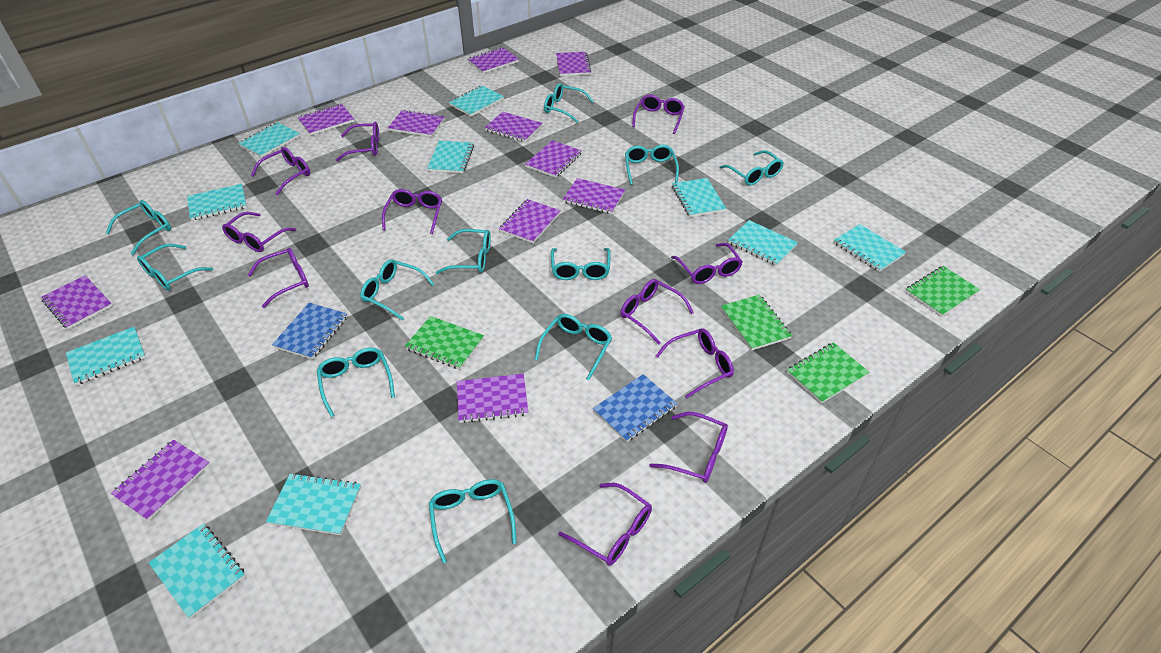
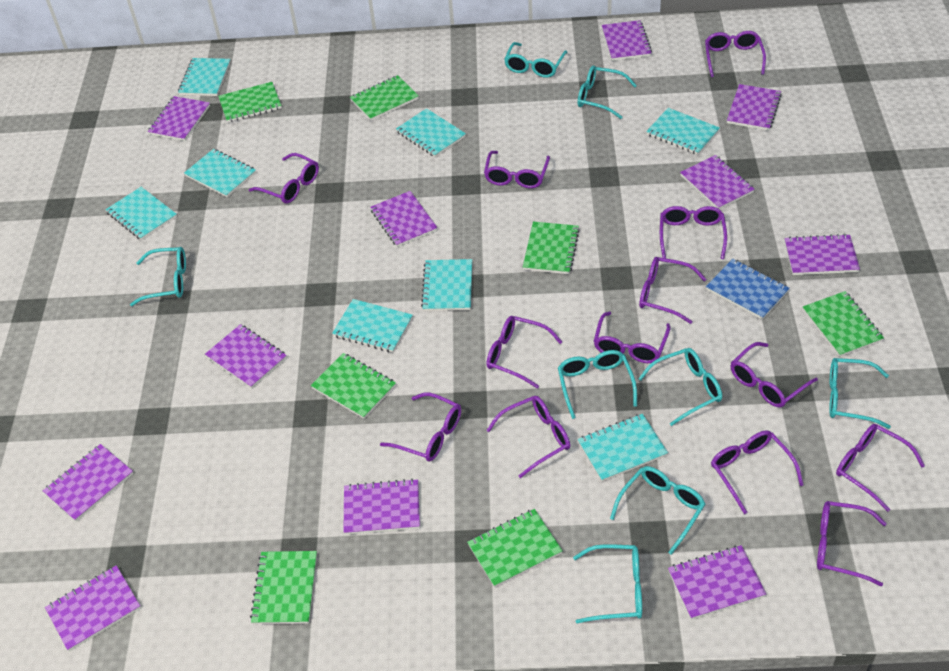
blue notebook: 2 -> 1
green notebook: 4 -> 7
purple glasses: 11 -> 13
turquoise glasses: 11 -> 8
turquoise notebook: 10 -> 8

